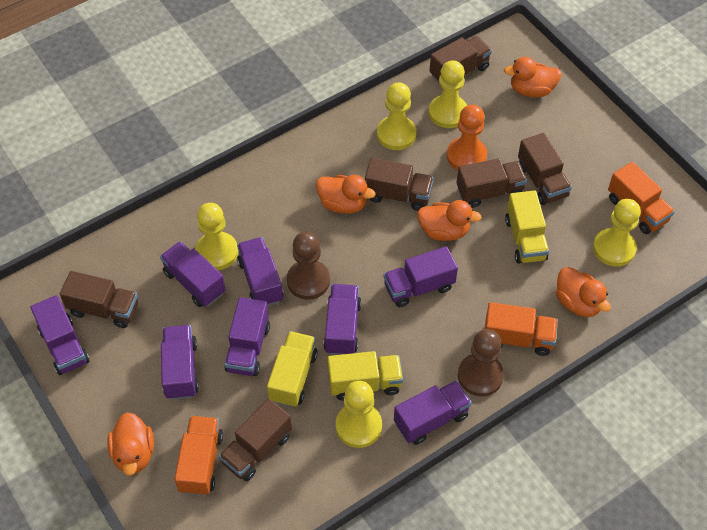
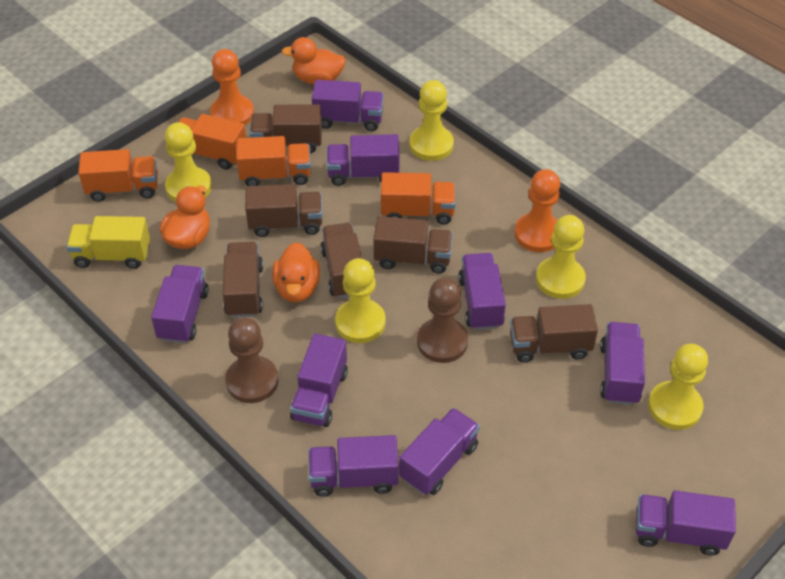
orange duck: 5 -> 3
orange pawn: 1 -> 2
orange truck: 3 -> 4
purple truck: 8 -> 9
yellow truck: 3 -> 1

